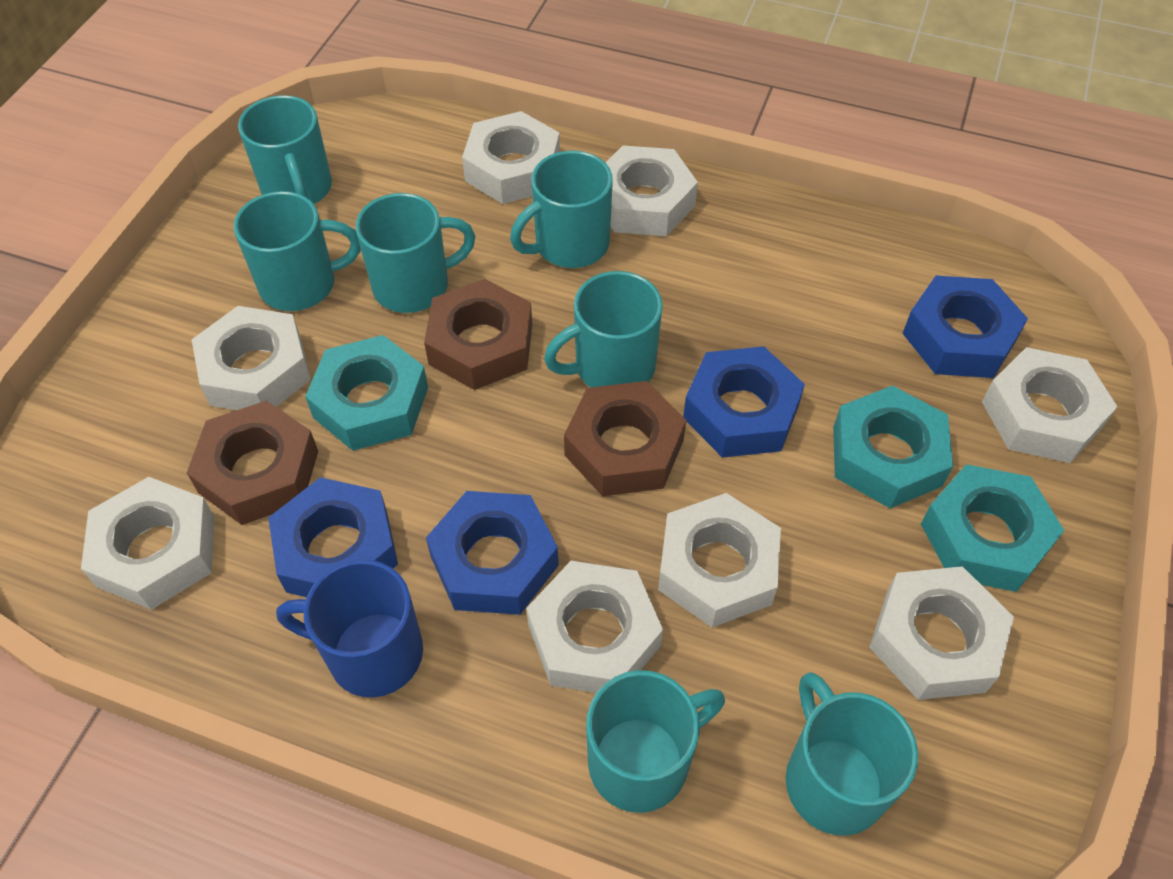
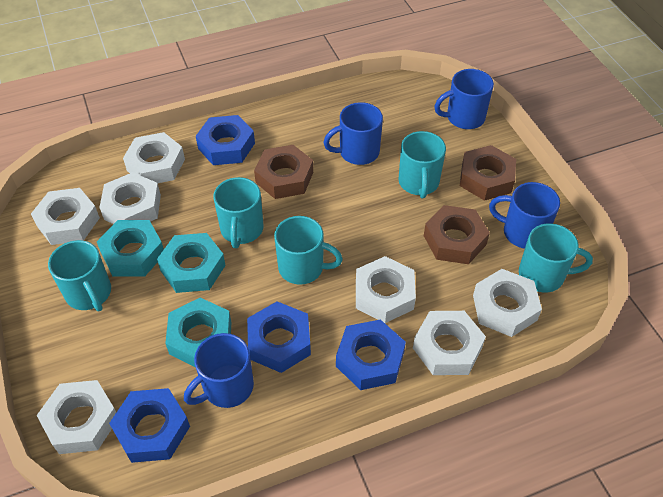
blue mug: 1 -> 4
turquoise mug: 7 -> 5
white nut: 8 -> 7

